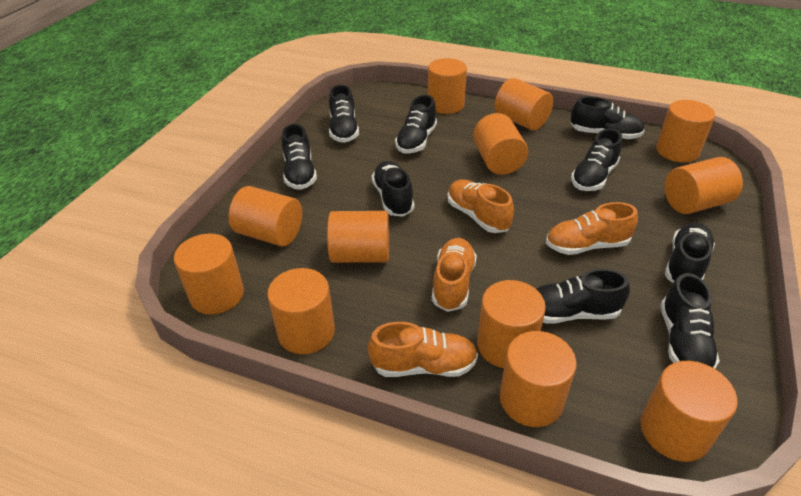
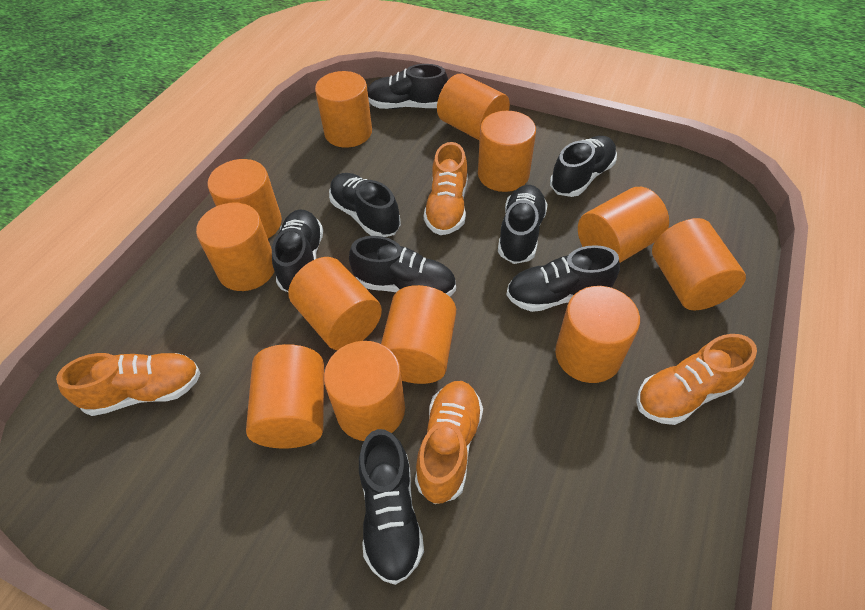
black shoe: 9 -> 8

